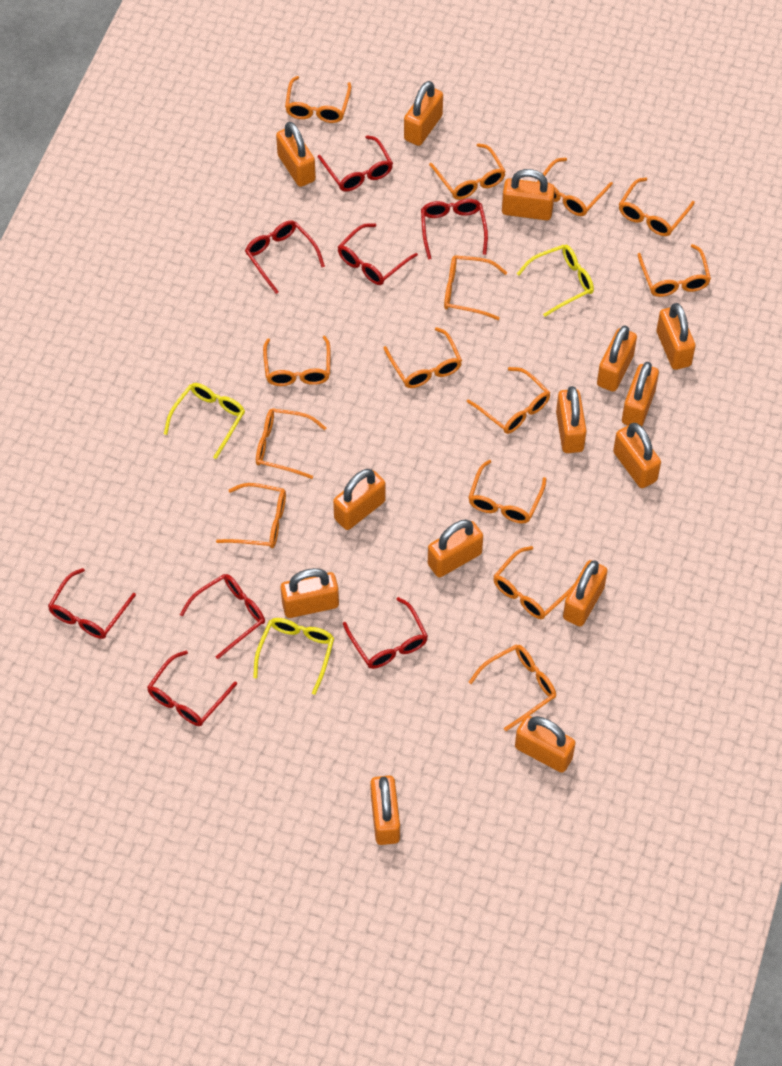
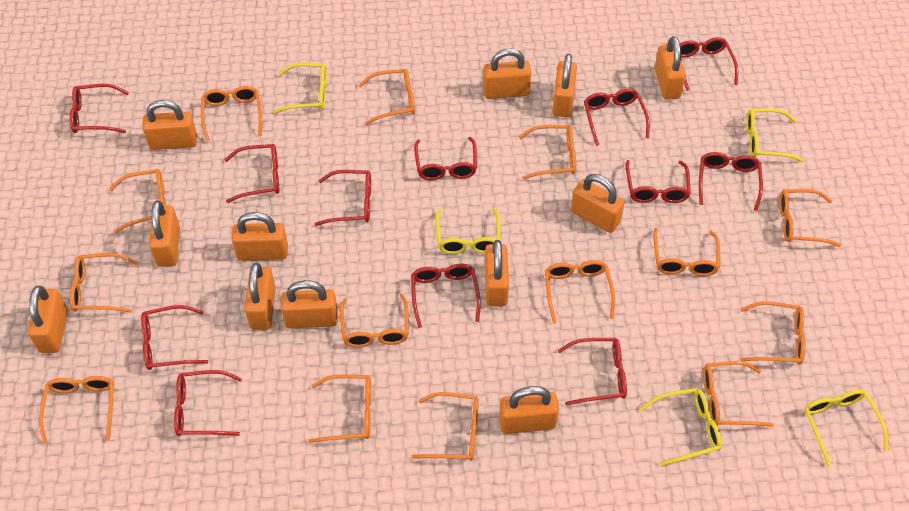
orange padlock: 14 -> 12
red glasses: 8 -> 12
yellow glasses: 3 -> 5

